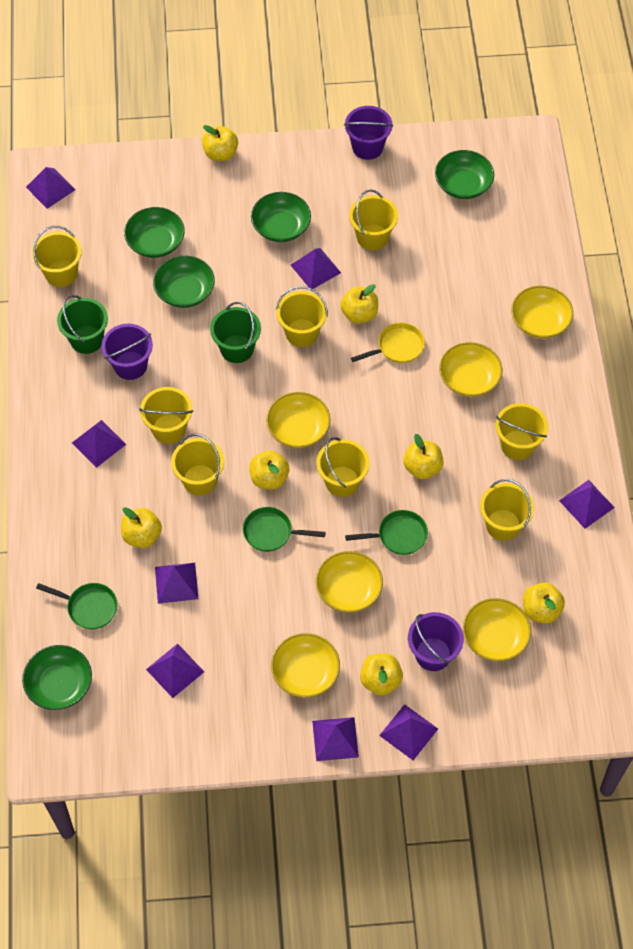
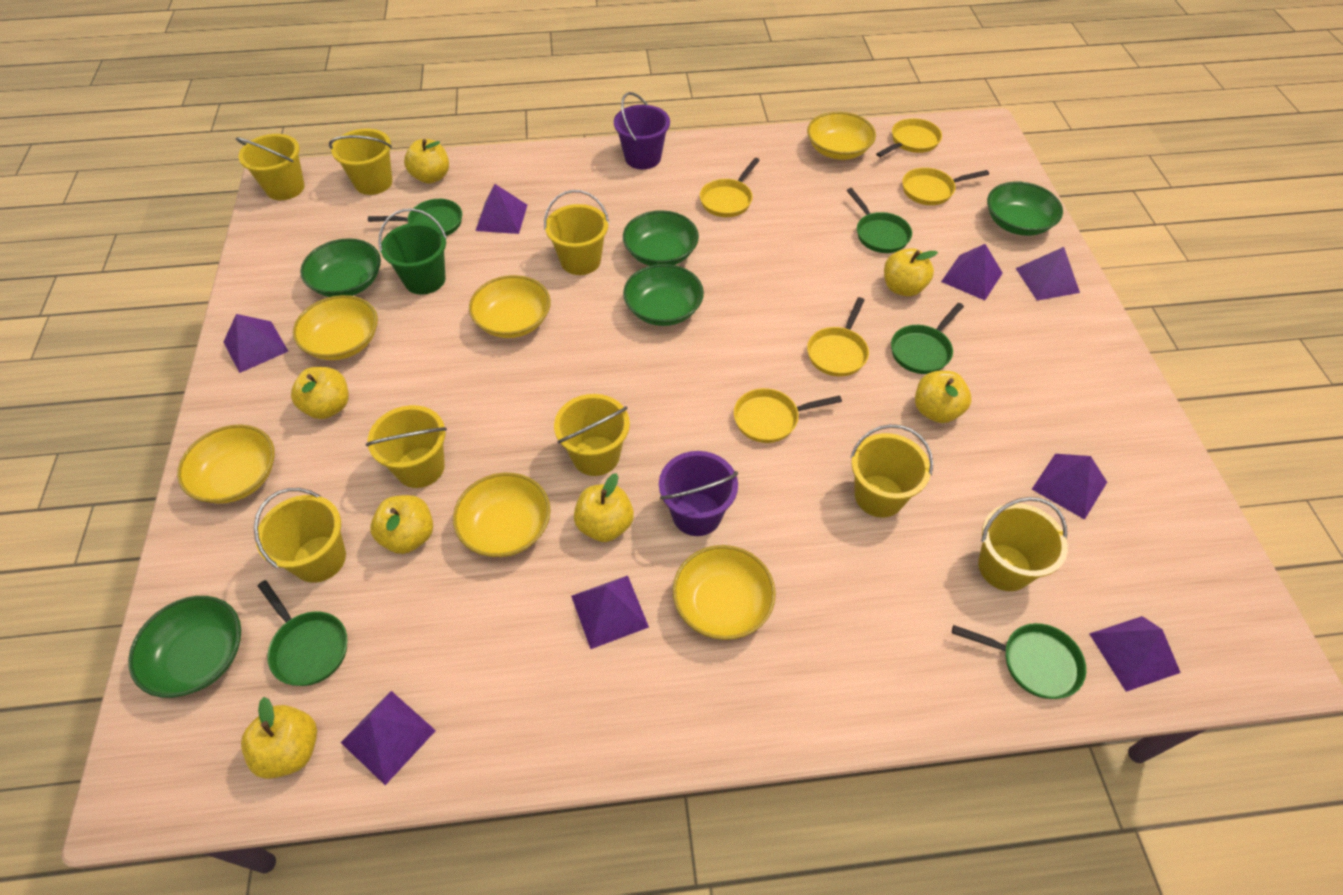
green bucket: 2 -> 1
green pan: 3 -> 5
purple bucket: 3 -> 2
yellow pan: 1 -> 5

